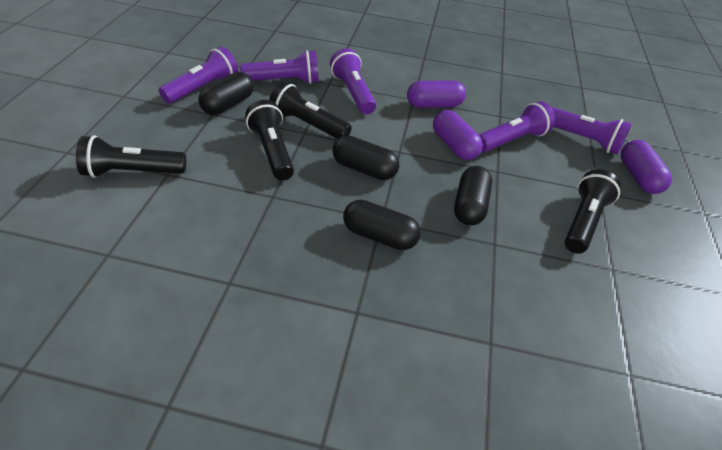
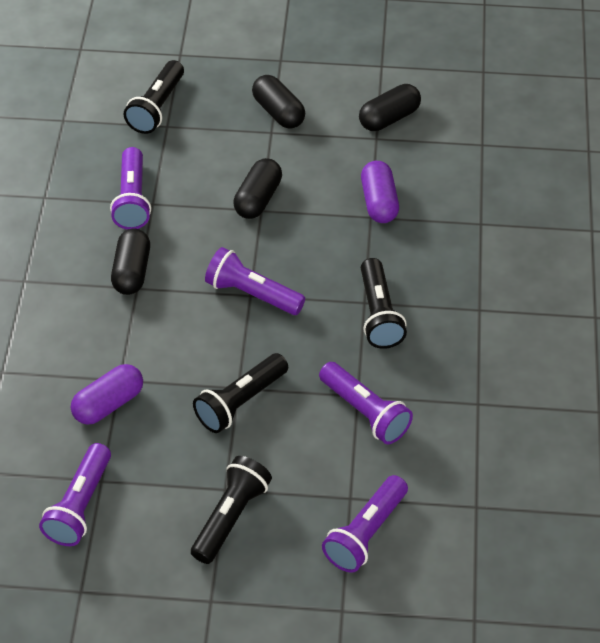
purple capsule: 3 -> 2

